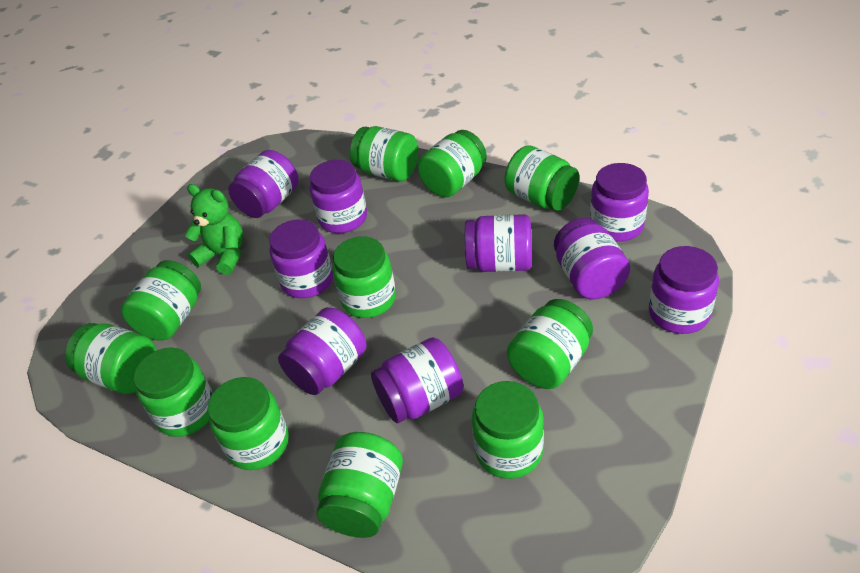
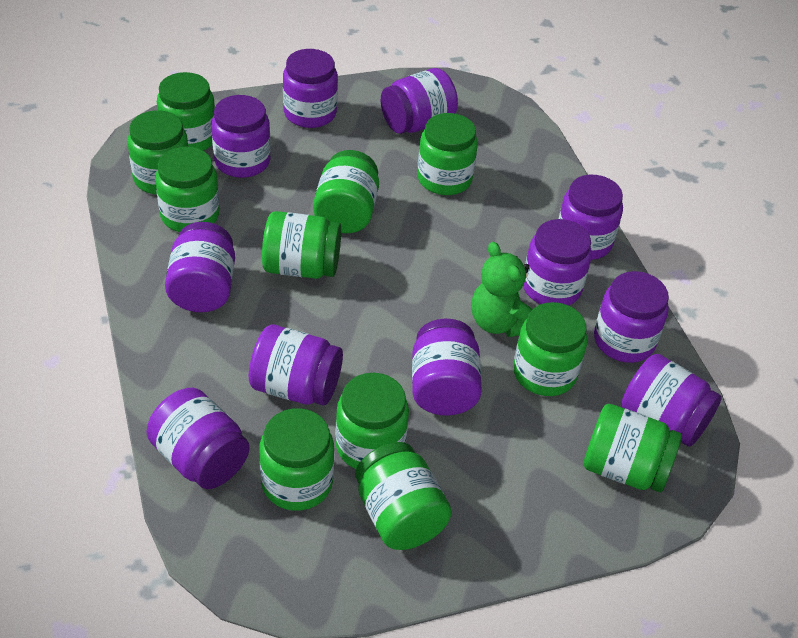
purple jar: 9 -> 11

